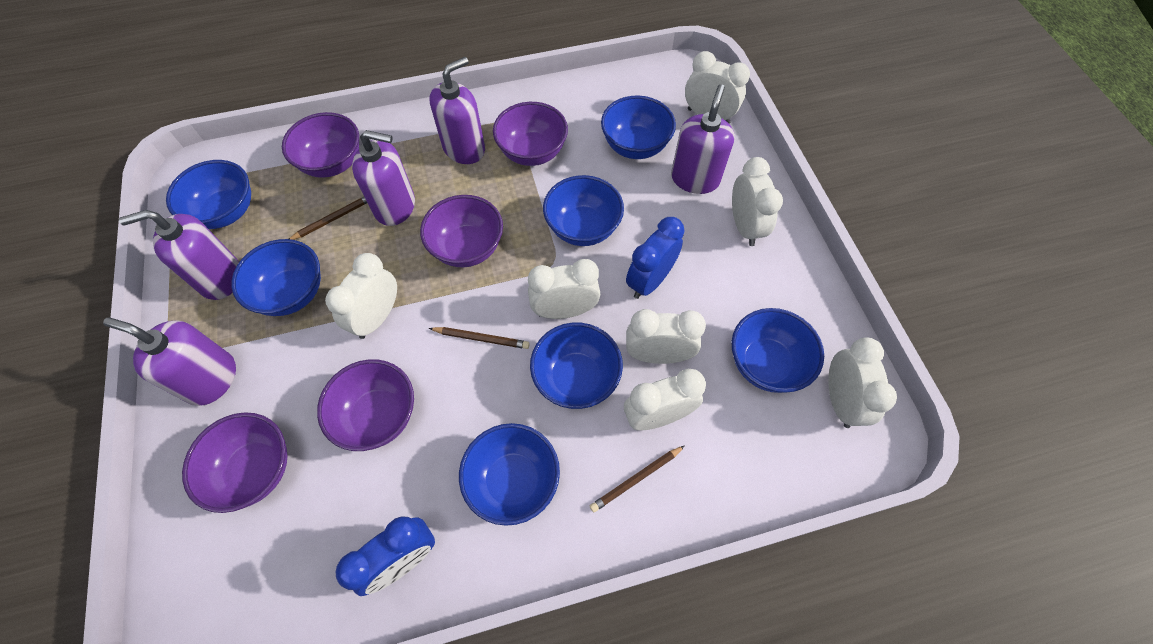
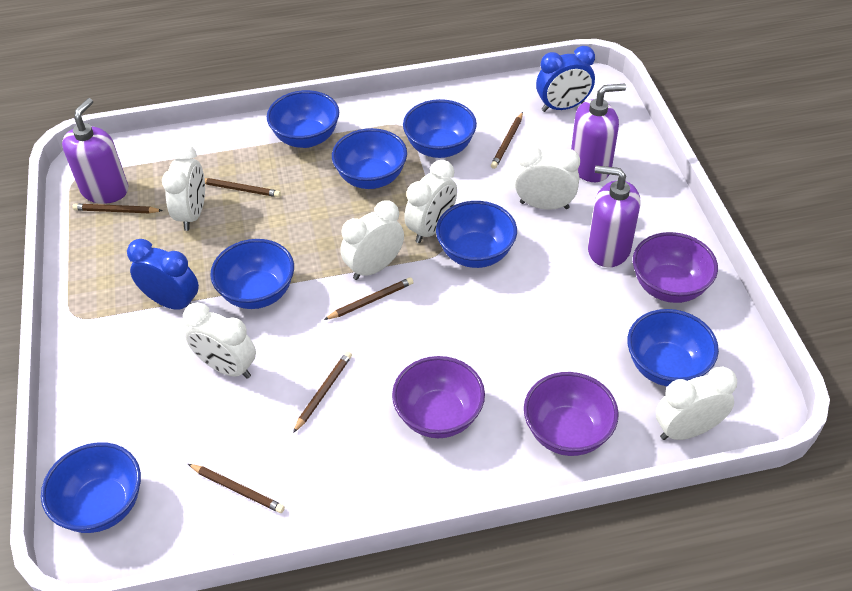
brown pencil: 3 -> 6
purple bowl: 5 -> 3
purple soap dispenser: 5 -> 3
white clock: 7 -> 6

